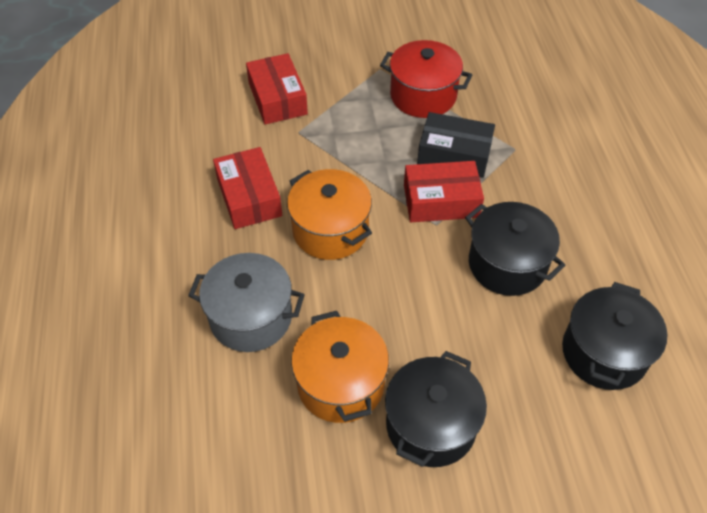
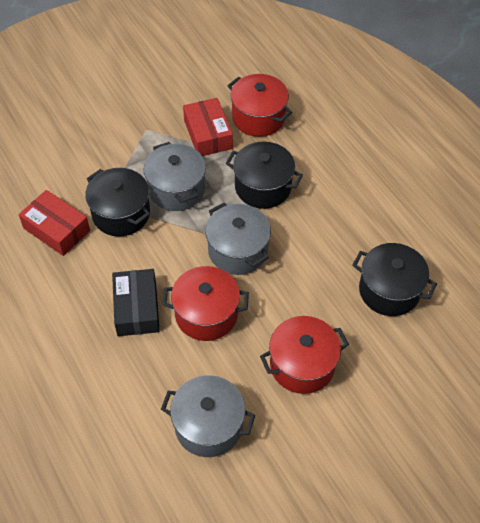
grey pot: 1 -> 3
orange pot: 2 -> 0
red box: 3 -> 2
red pot: 1 -> 3

